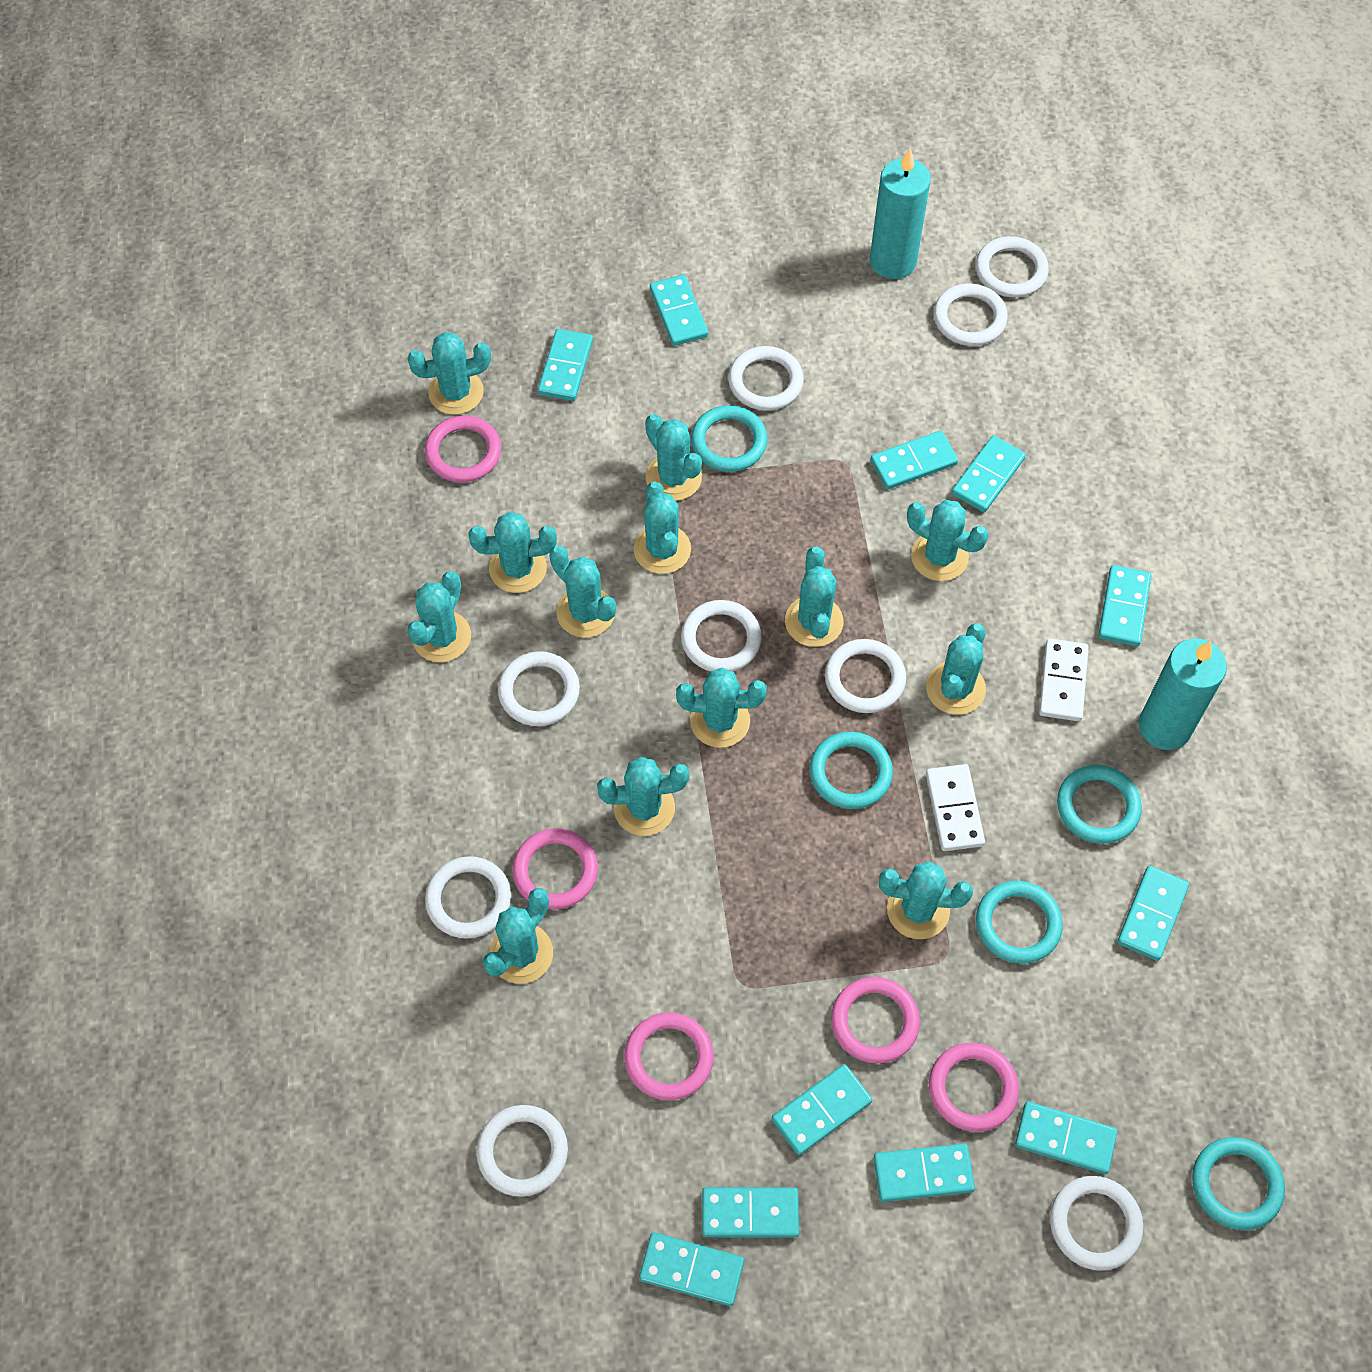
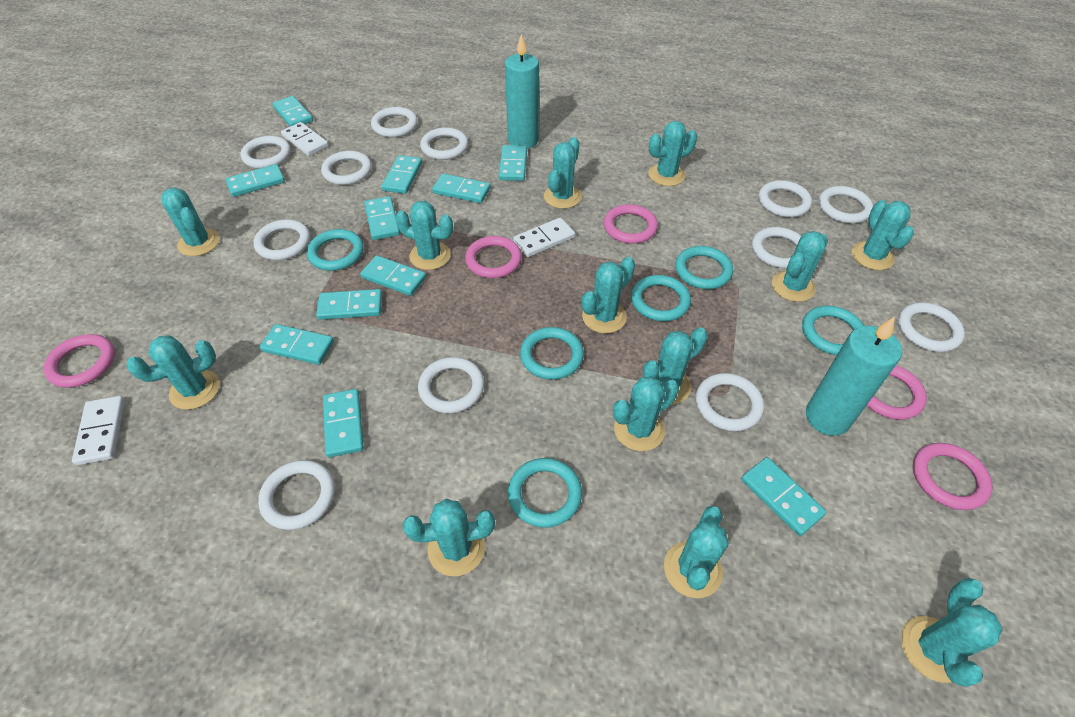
turquoise ring: 5 -> 6
white domino: 2 -> 3
white ring: 9 -> 12

